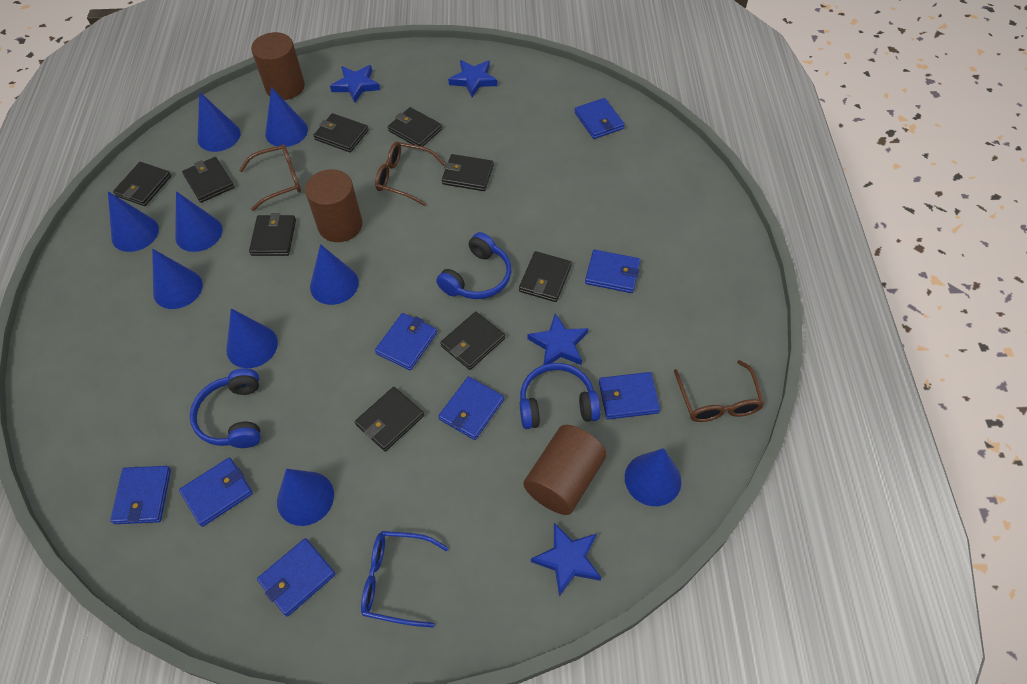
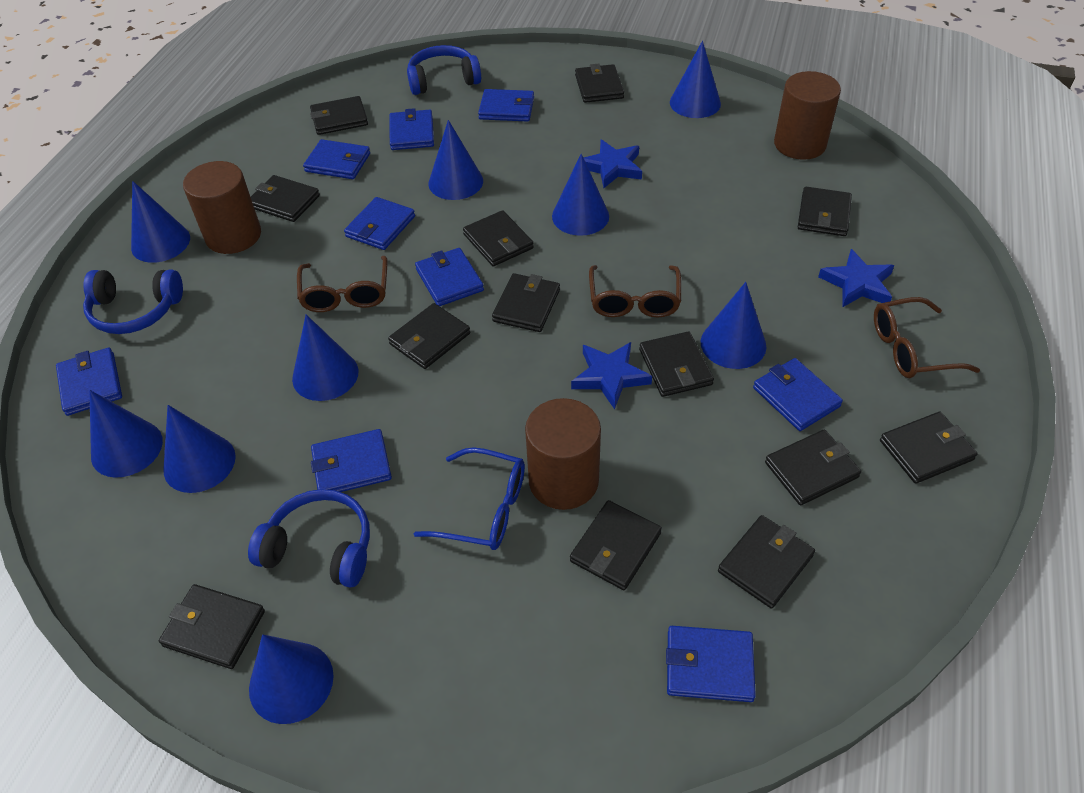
black wallet: 9 -> 13
blue star: 4 -> 3
blue wallet: 8 -> 9

